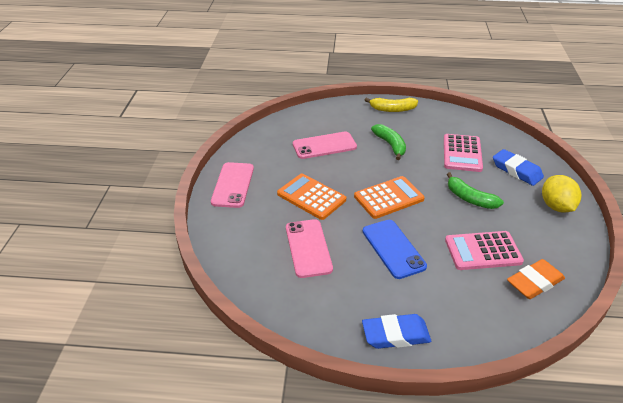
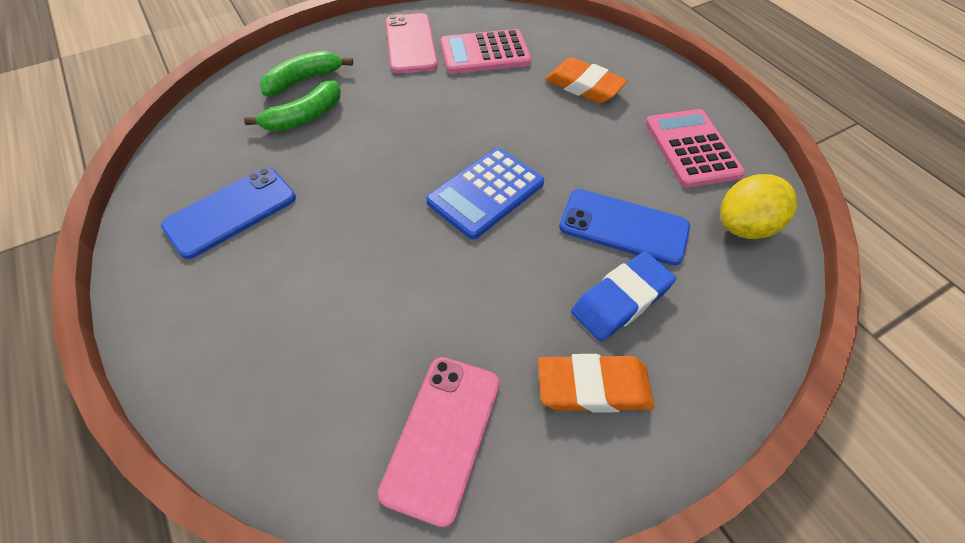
blue calculator: 0 -> 1
blue eraser: 2 -> 1
blue phone: 1 -> 2
orange calculator: 2 -> 0
orange eraser: 1 -> 2
pink phone: 3 -> 2
yellow banana: 1 -> 0

